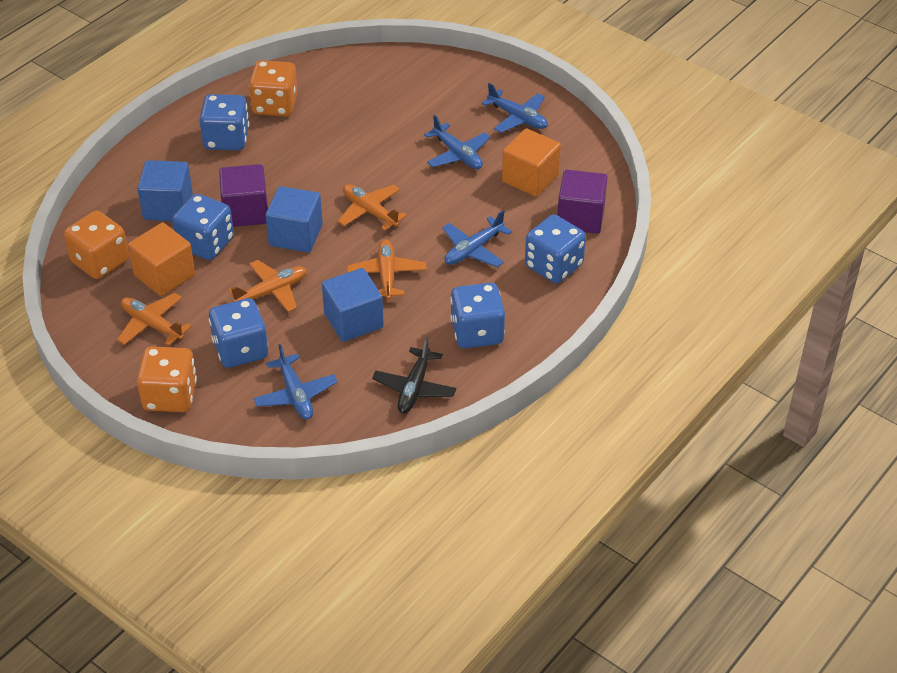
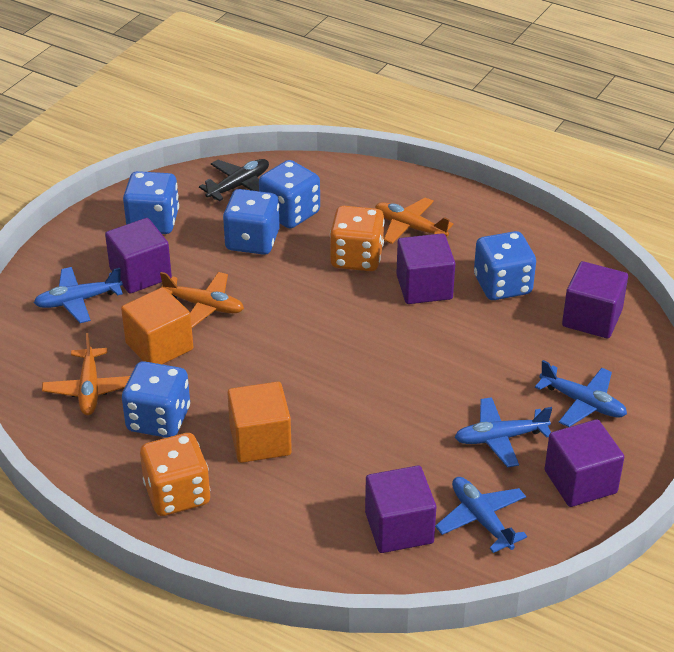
blue cube: 3 -> 0
orange dice: 3 -> 2
orange plane: 4 -> 3
purple cube: 2 -> 5

